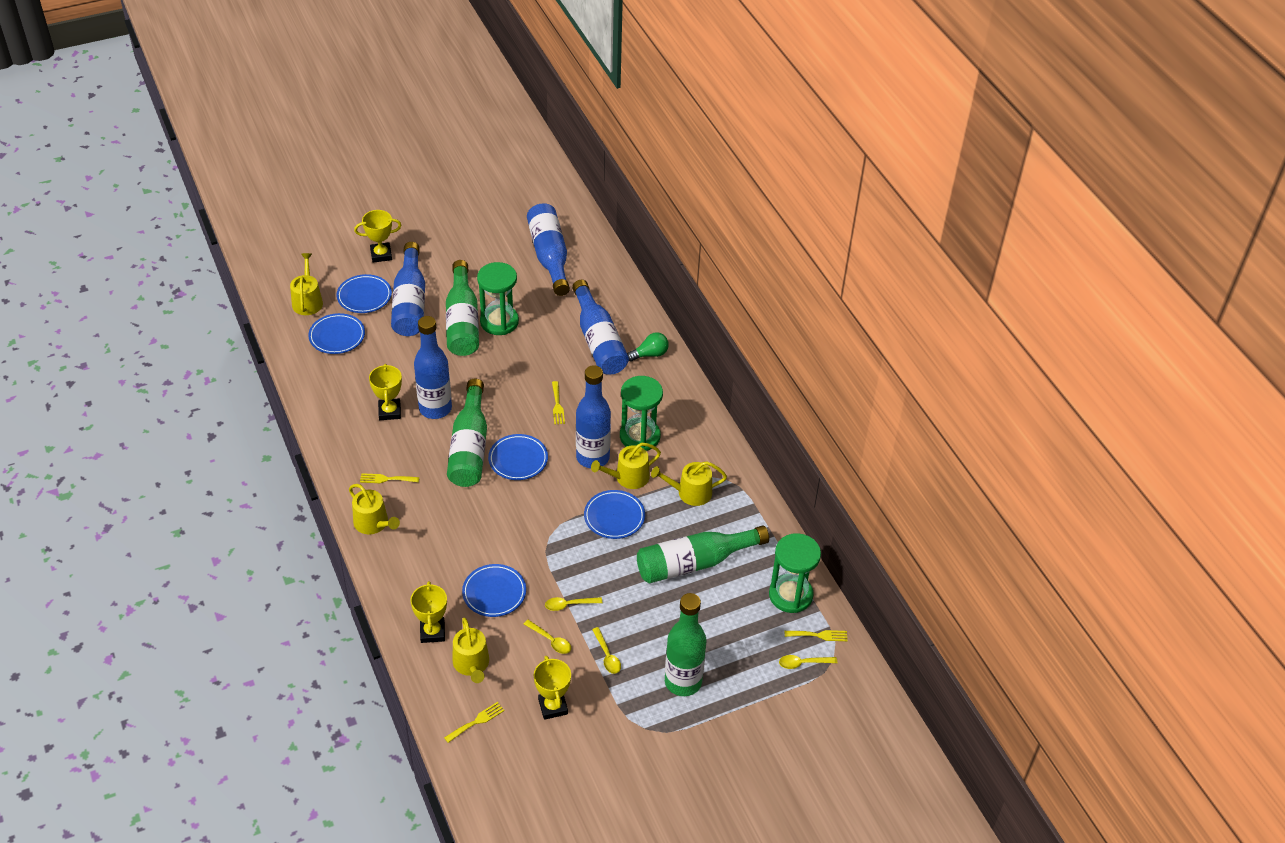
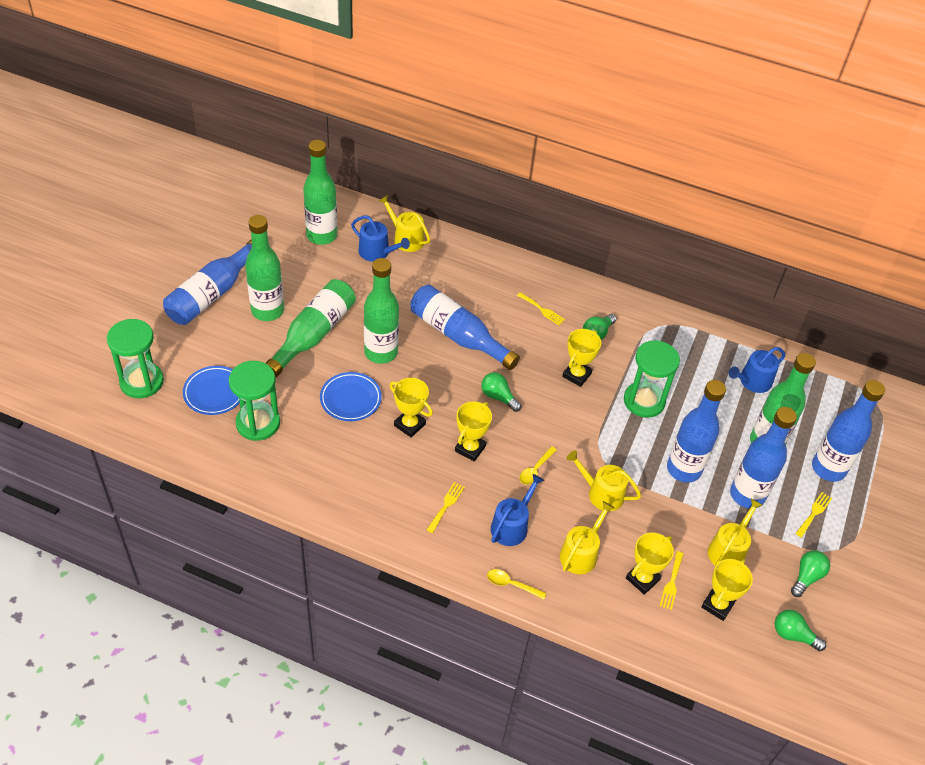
blue plate: 5 -> 2
blue watering can: 0 -> 3
green bottle: 4 -> 5
green light bulb: 1 -> 4
yellow spoon: 4 -> 2
yellow trophy: 4 -> 5
yellow watering can: 5 -> 4

